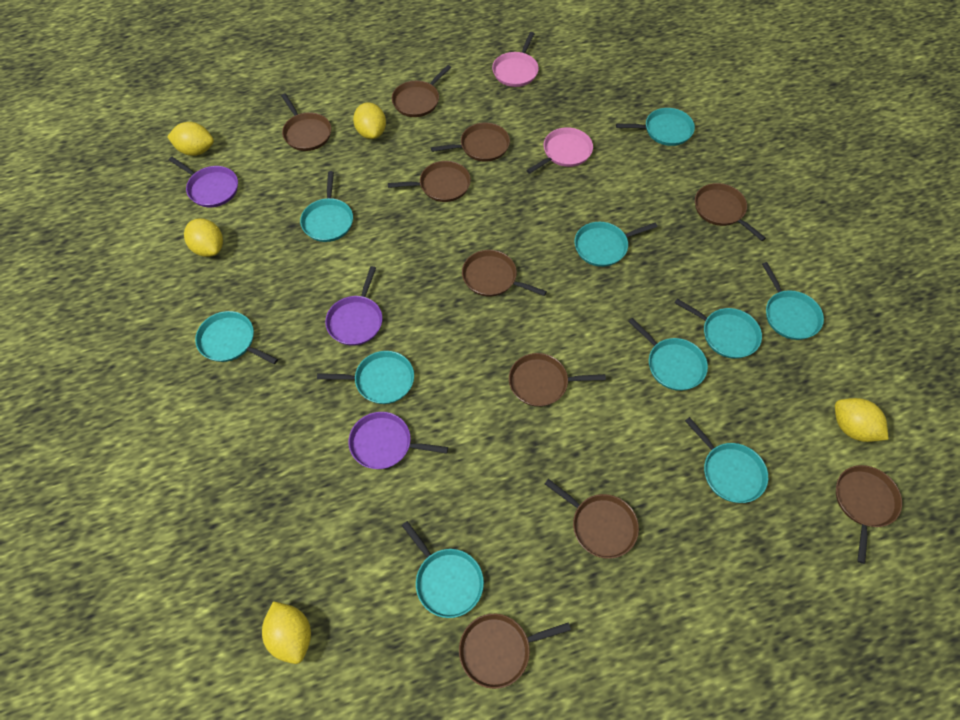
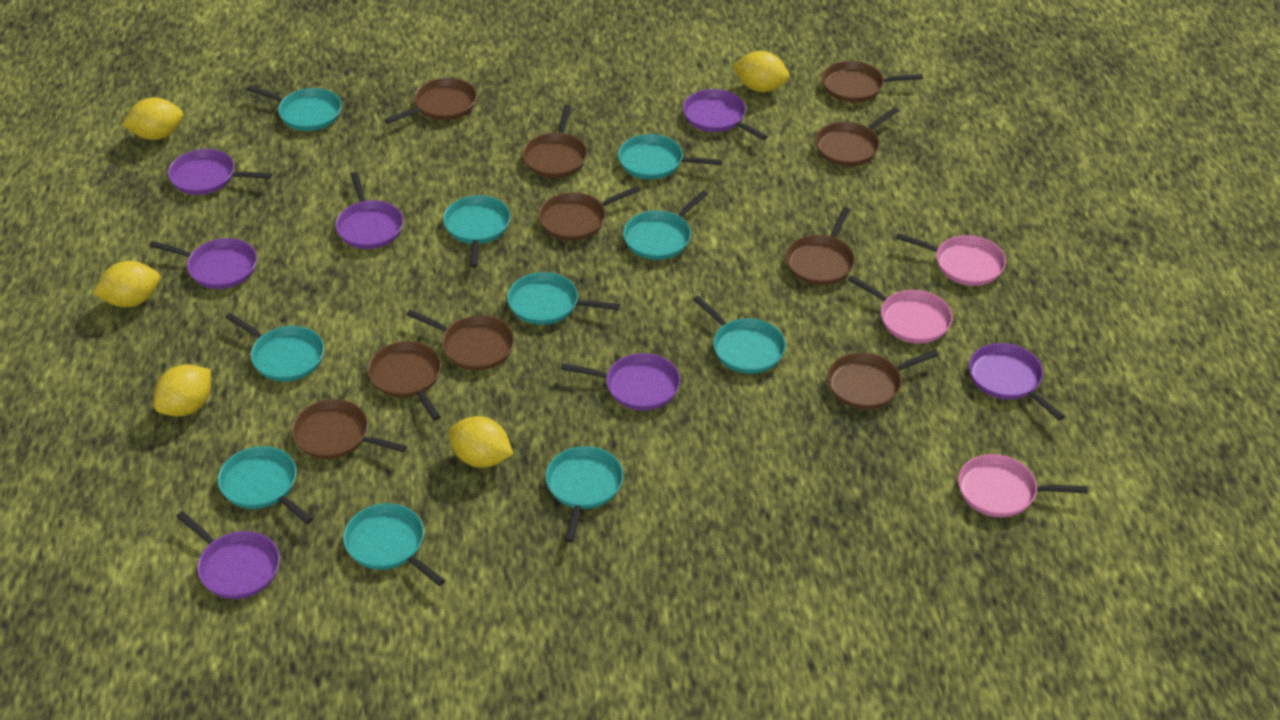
pink pan: 2 -> 3
purple pan: 3 -> 7

